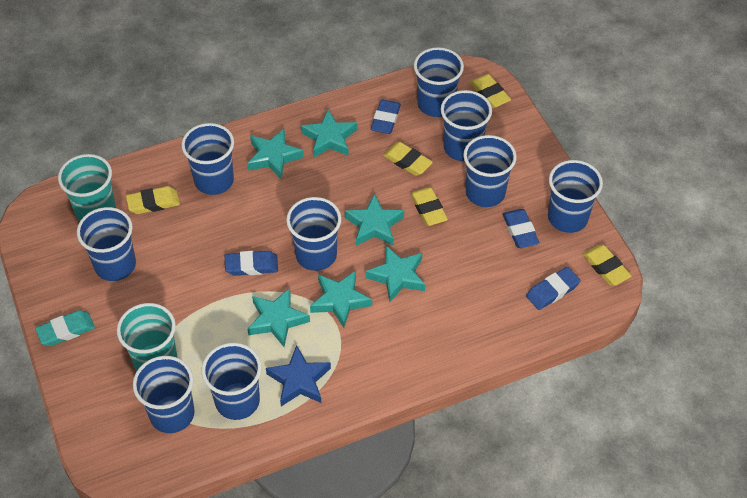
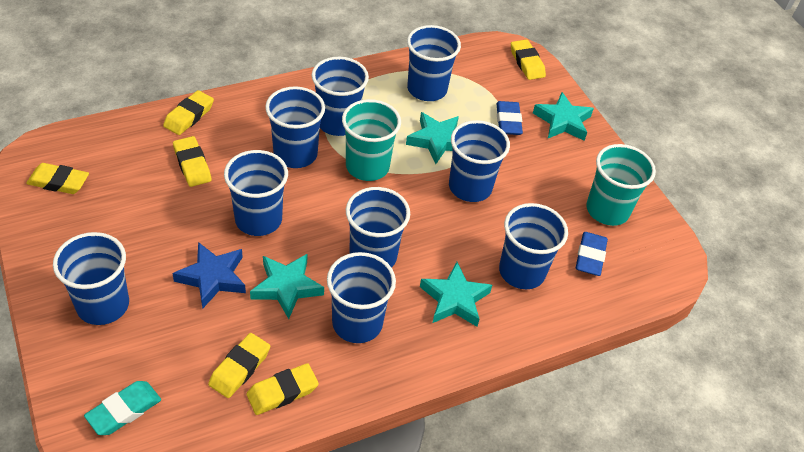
blue eraser: 4 -> 2
turquoise star: 6 -> 4
yellow eraser: 5 -> 6

